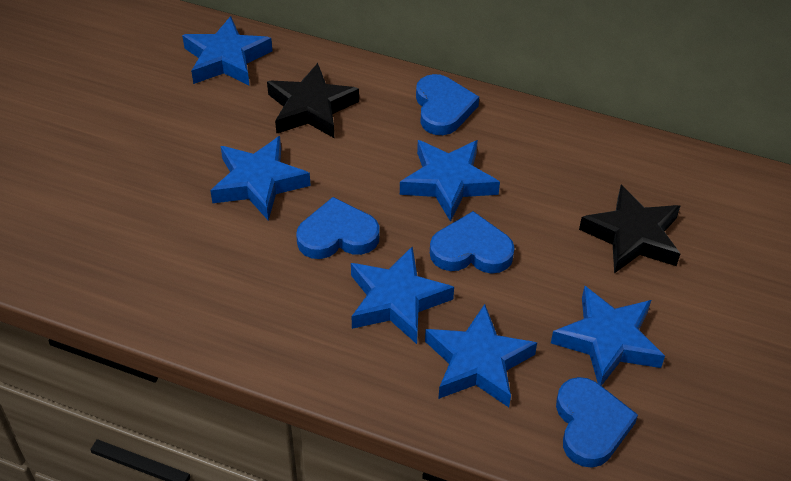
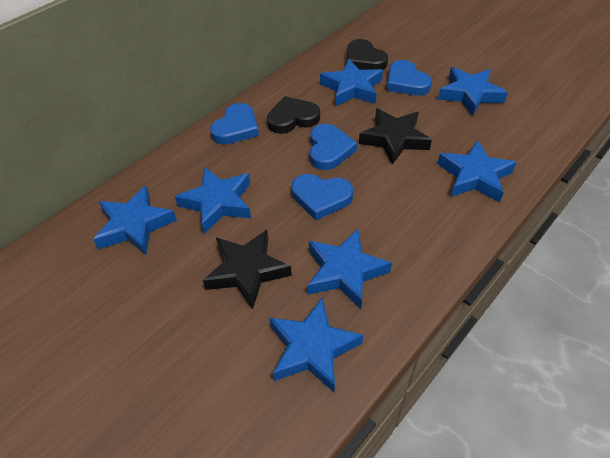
black heart: 0 -> 2
blue star: 6 -> 7

